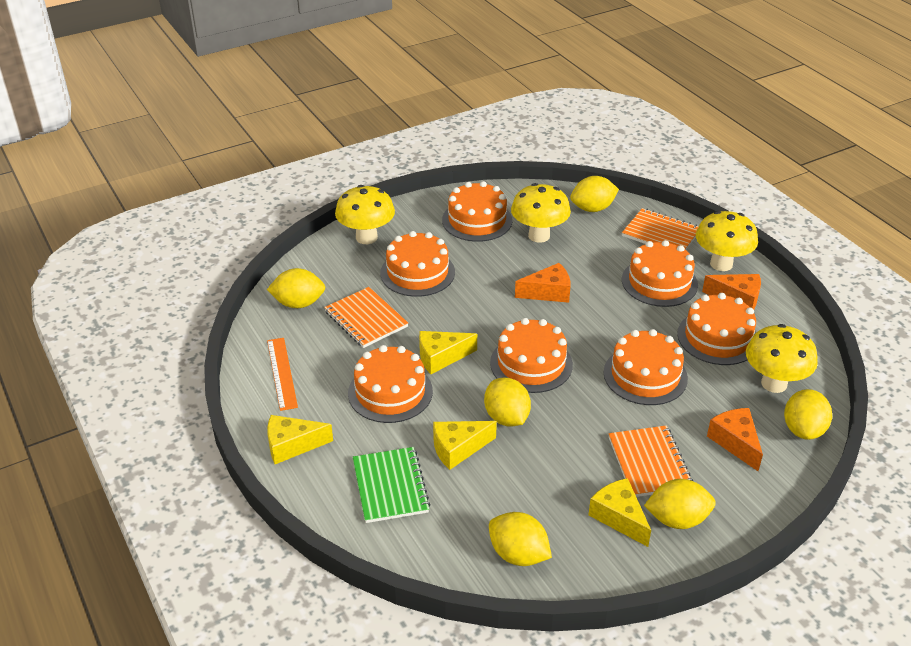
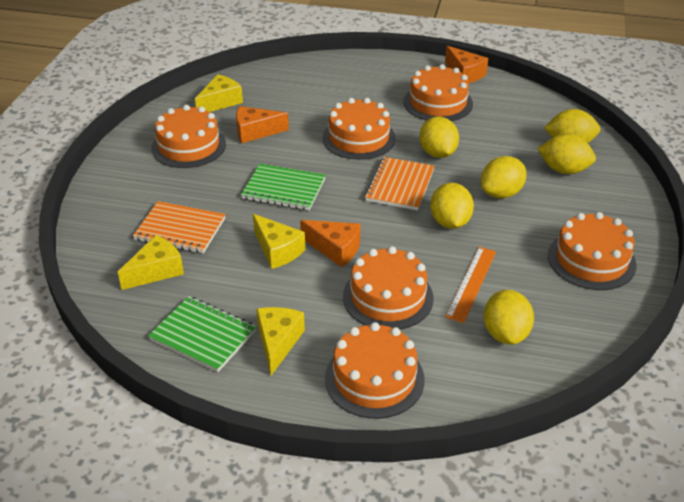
green notebook: 1 -> 2
orange cake: 7 -> 6
orange notebook: 3 -> 2
yellow mushroom: 4 -> 0

